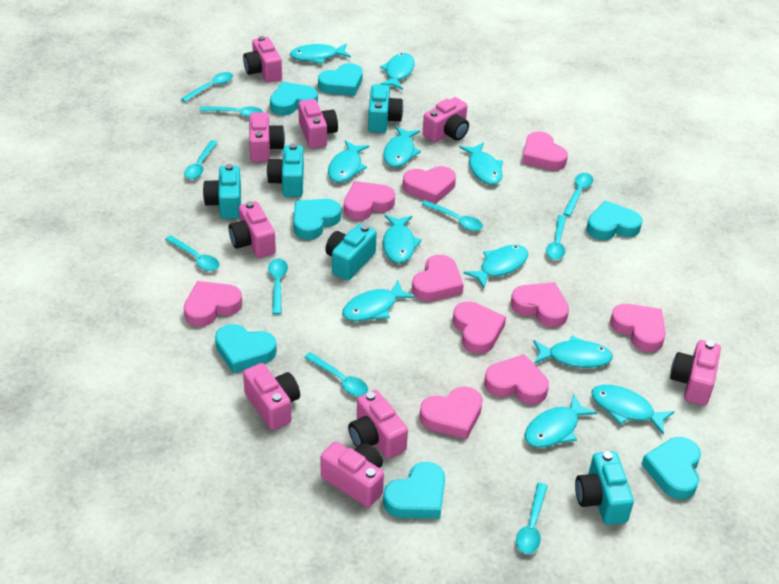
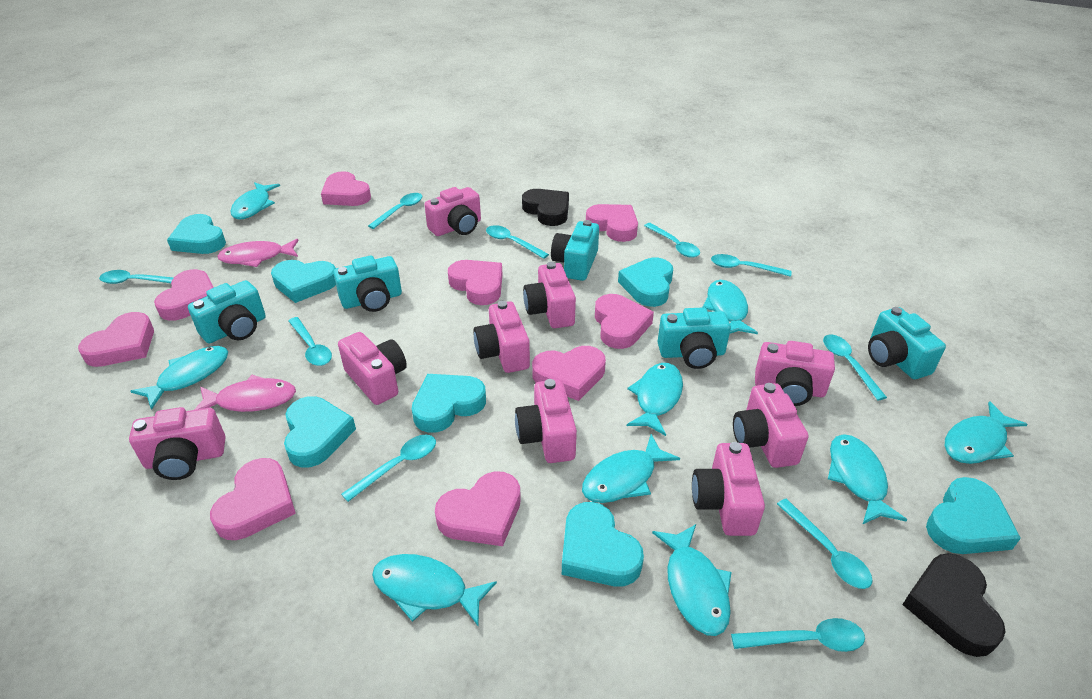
black heart: 0 -> 2
pink fish: 0 -> 2
pink heart: 10 -> 9
turquoise fish: 11 -> 9

